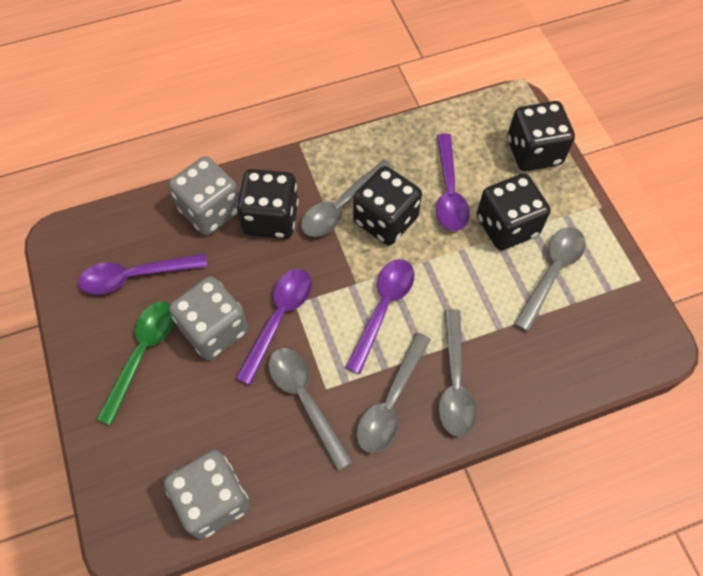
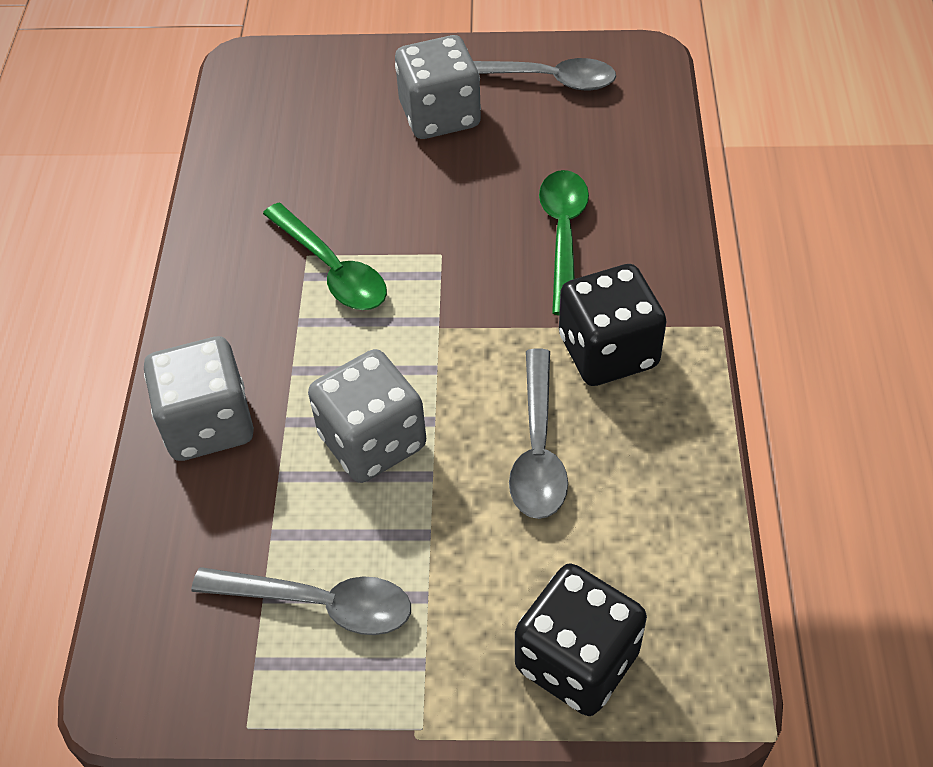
black dice: 4 -> 2
green spoon: 1 -> 2
grey spoon: 5 -> 3
purple spoon: 4 -> 0

